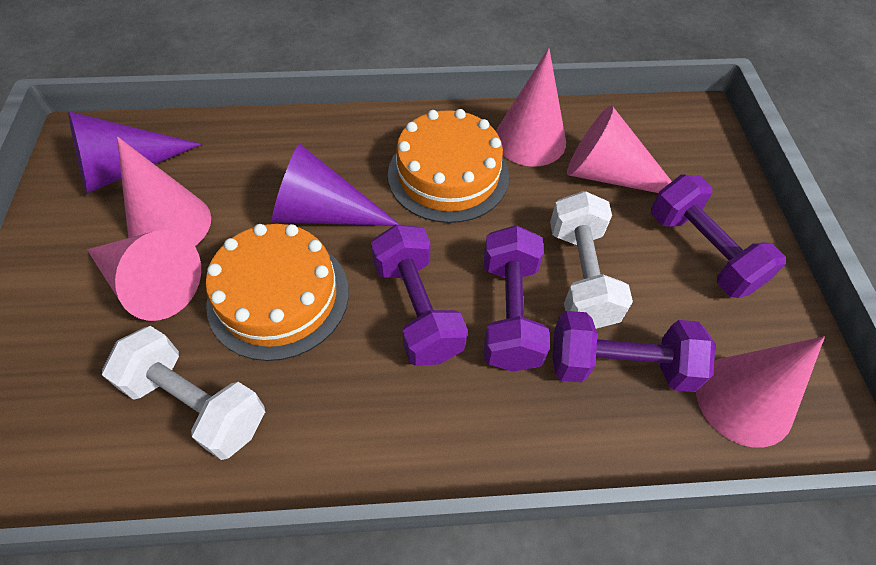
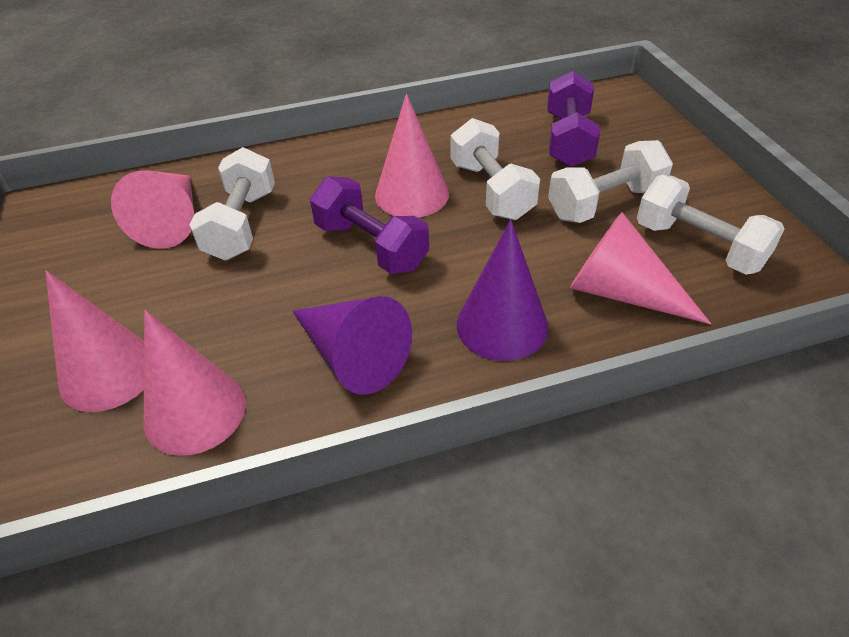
orange cake: 2 -> 0
purple dumbbell: 4 -> 2
white dumbbell: 2 -> 4

